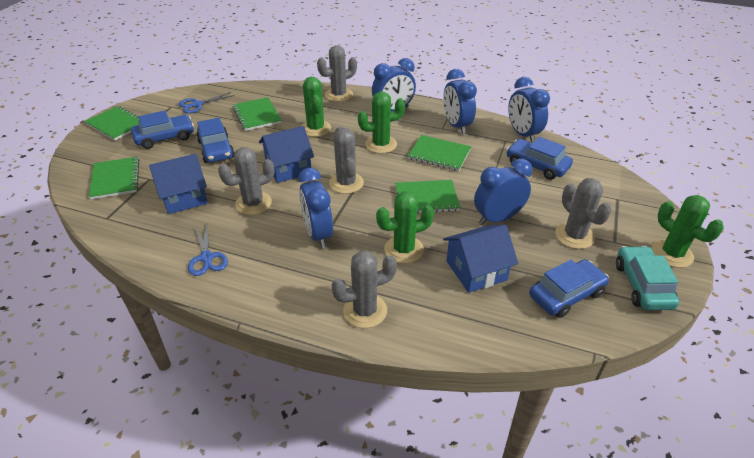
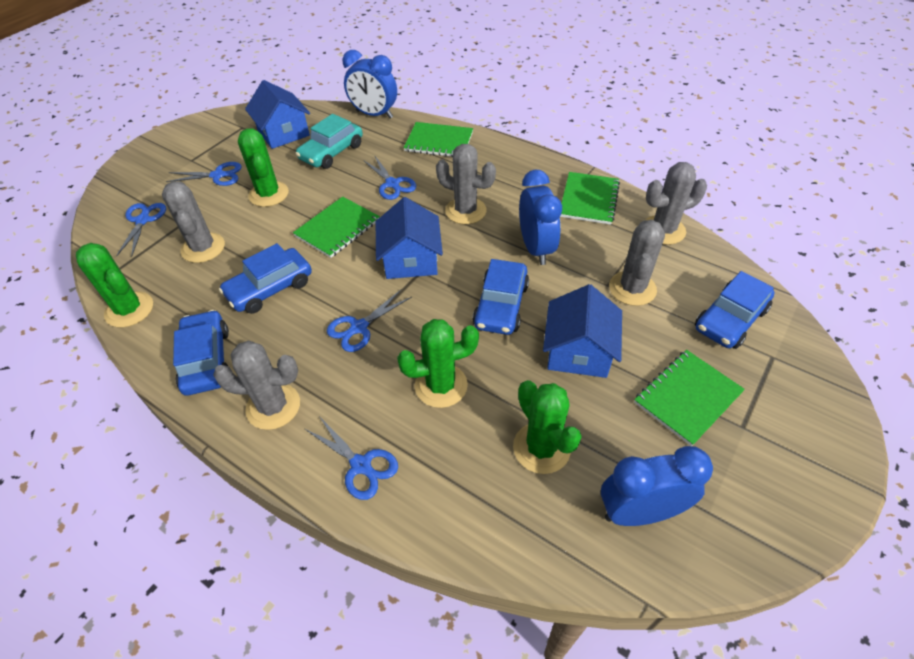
blue clock: 5 -> 3
blue scissors: 2 -> 5
green notebook: 5 -> 4

